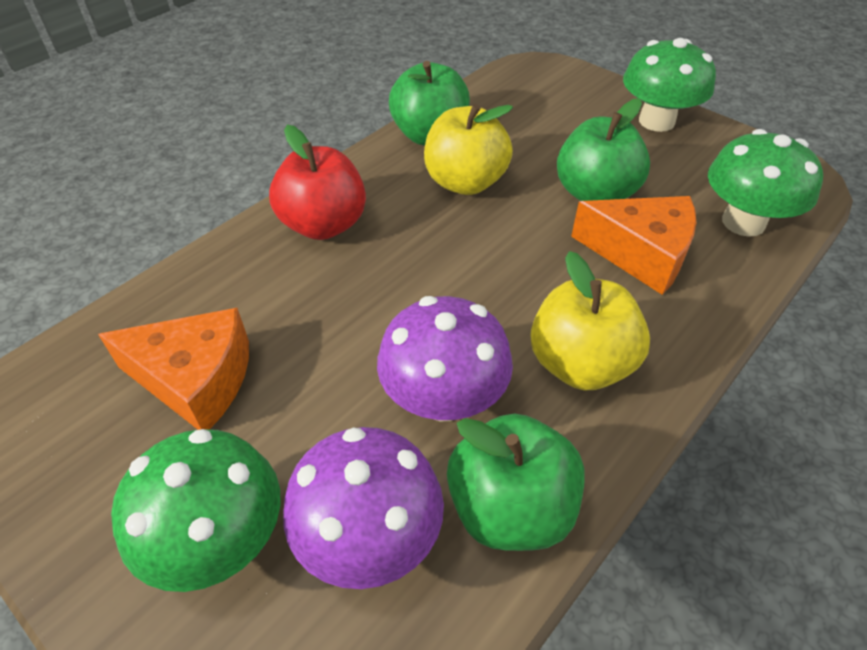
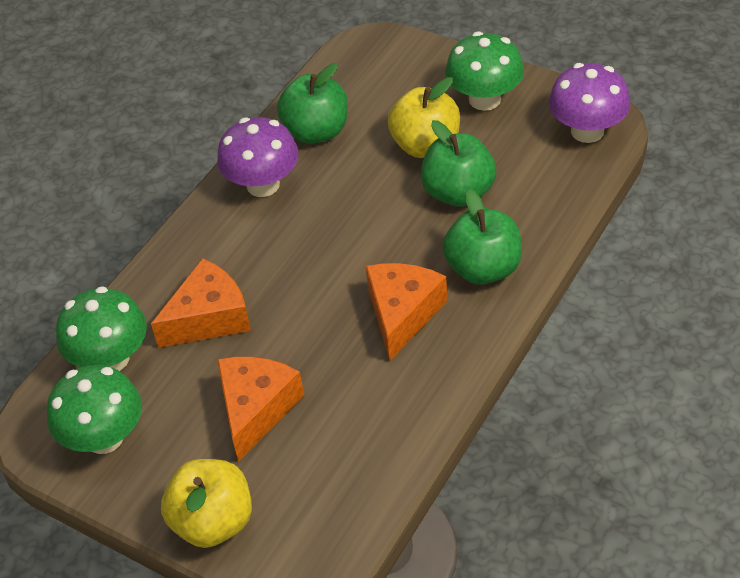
orange cheese: 2 -> 3
red apple: 1 -> 0

